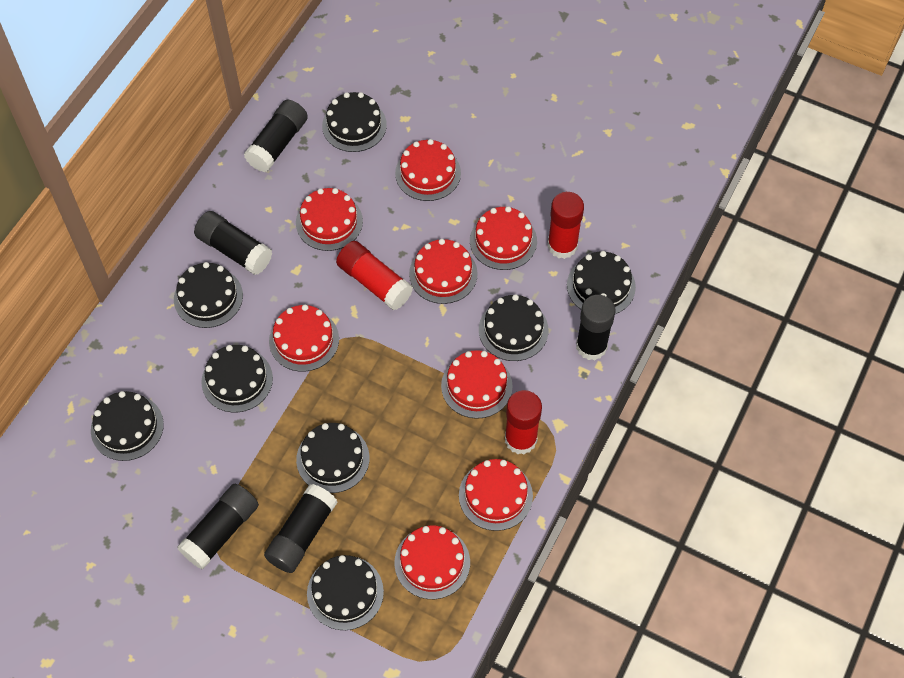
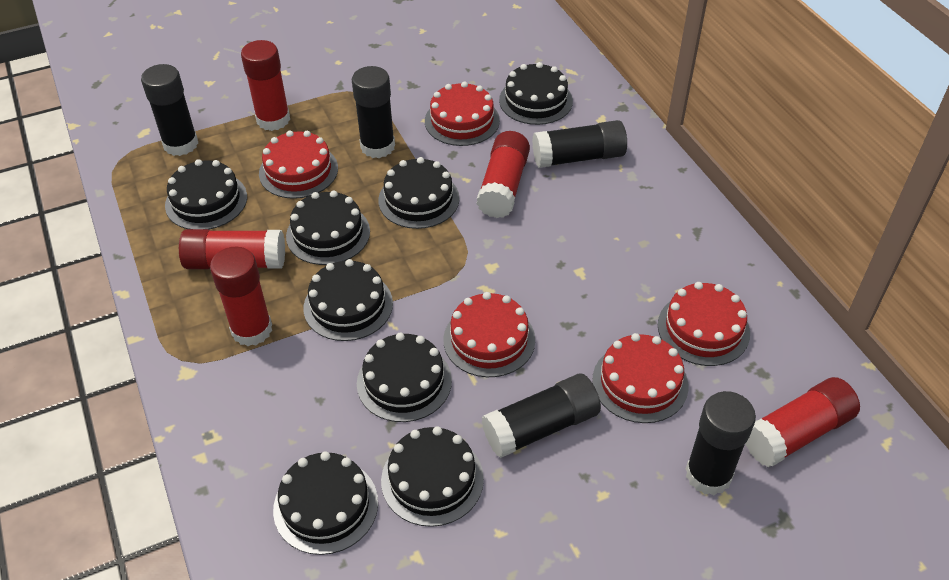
red cake: 8 -> 5
red glue stick: 3 -> 5

